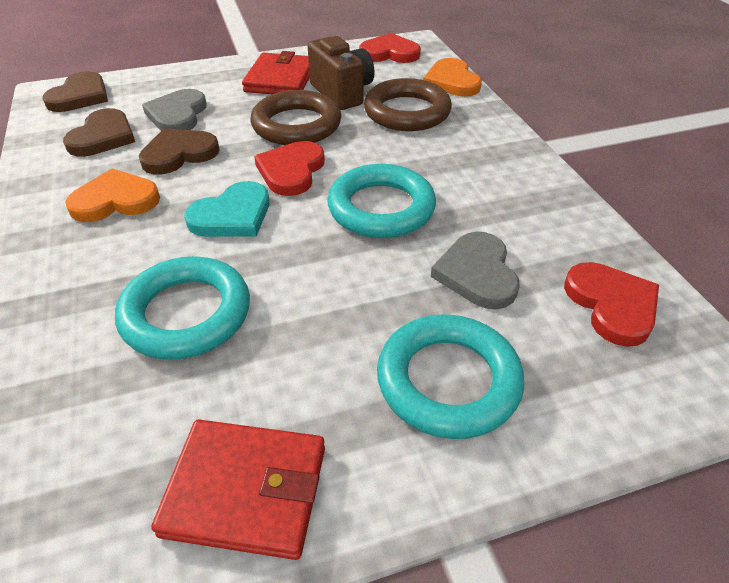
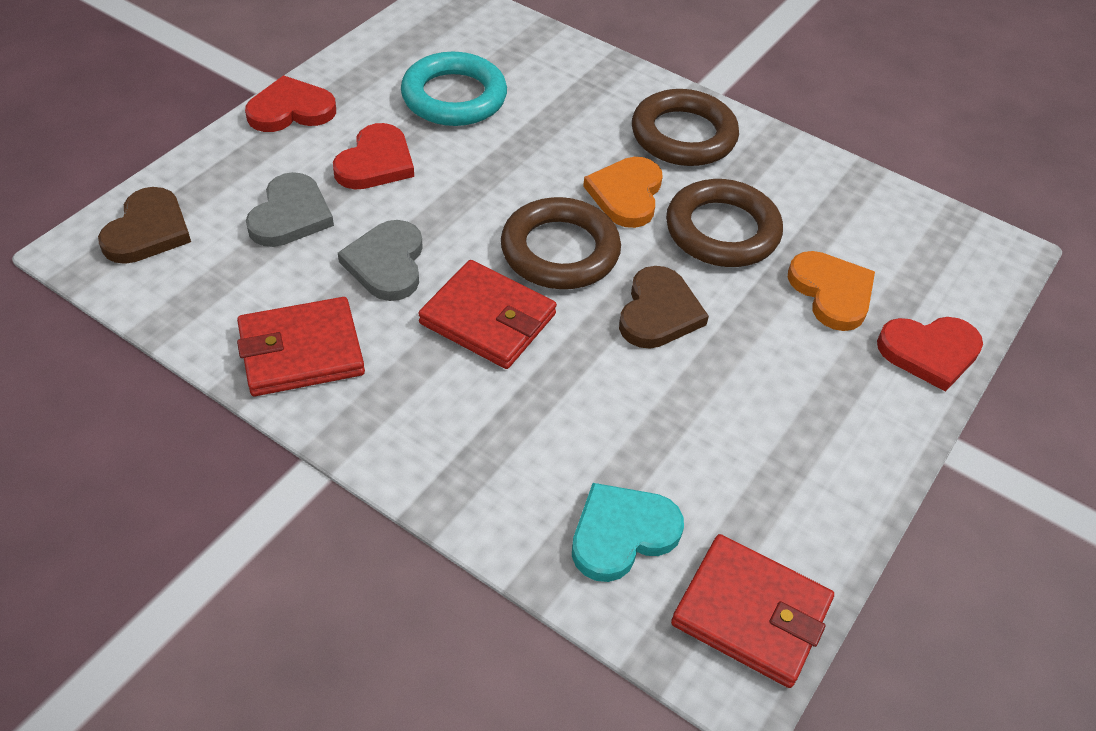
brown camera: 1 -> 0
brown heart: 3 -> 2
brown ring: 2 -> 3
red wallet: 2 -> 3
turquoise ring: 3 -> 1

